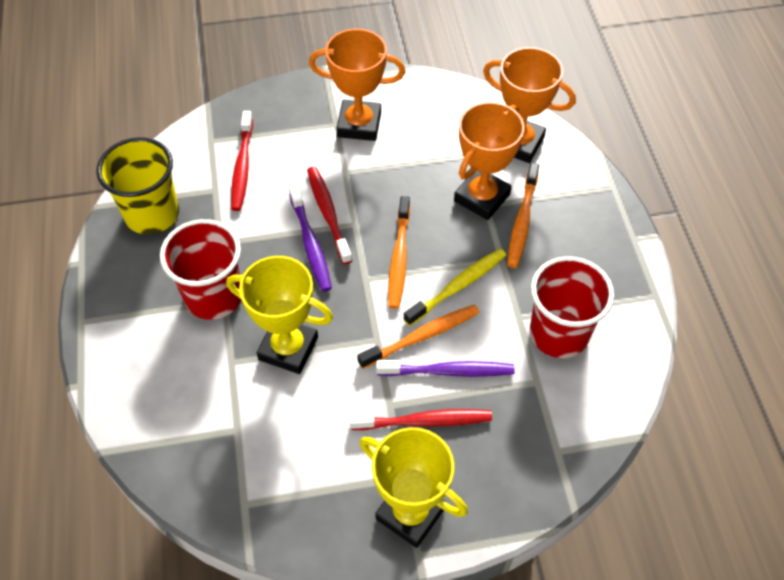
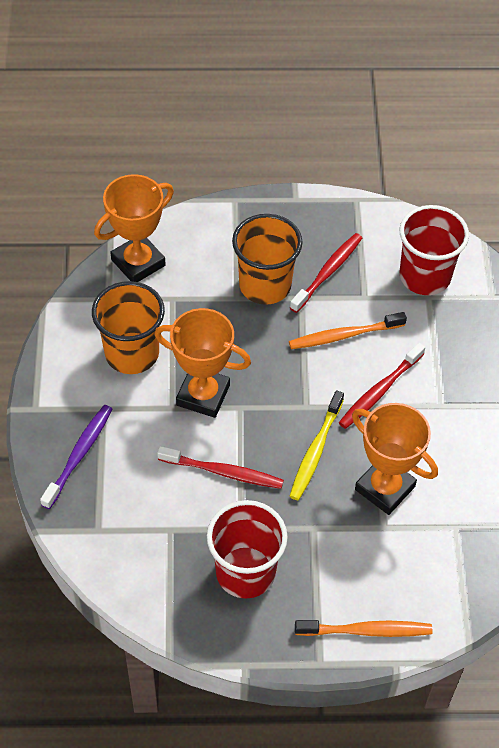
orange cup: 0 -> 2
orange toothbrush: 3 -> 2
purple toothbrush: 2 -> 1
yellow cup: 1 -> 0
yellow trophy: 2 -> 0

